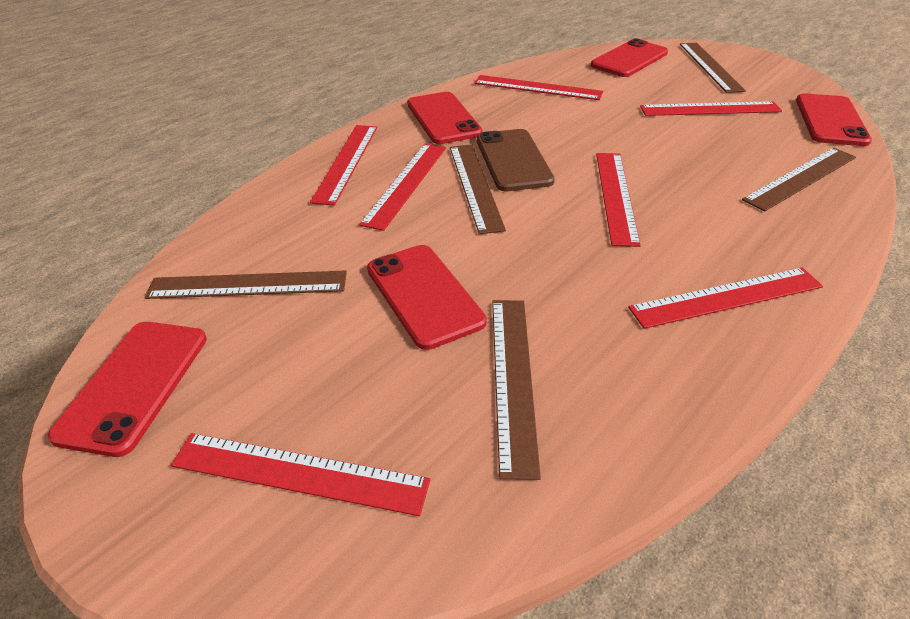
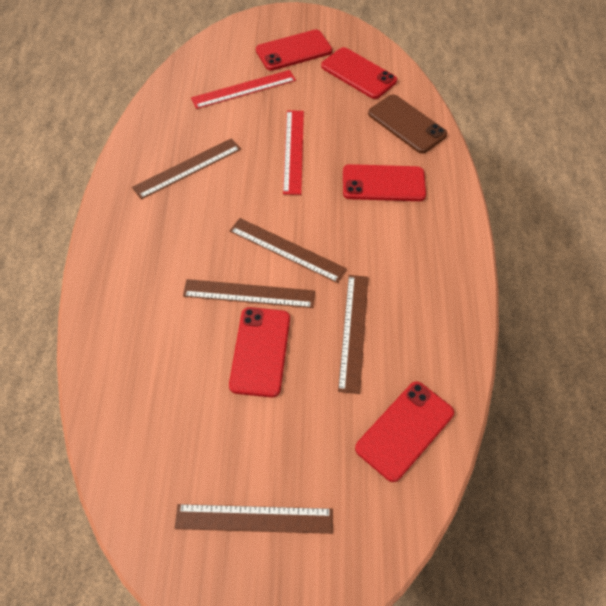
red ruler: 7 -> 2

